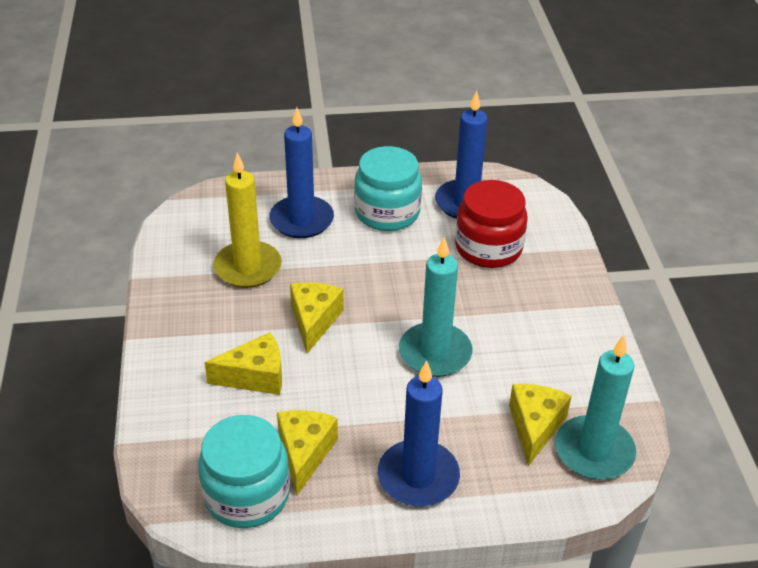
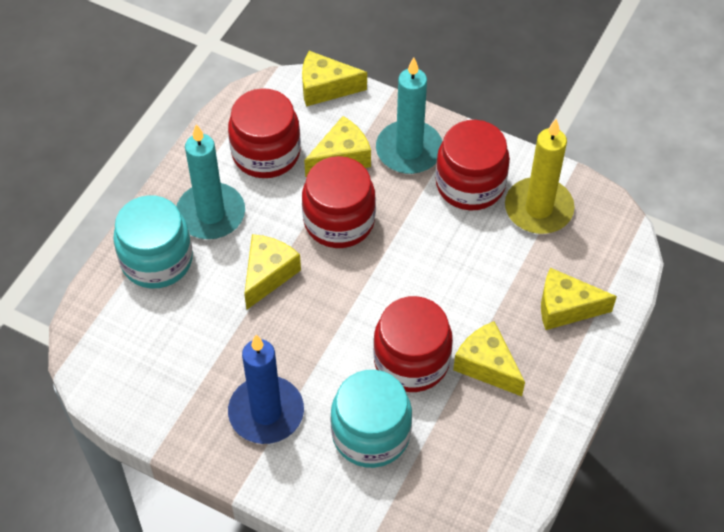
blue candle: 3 -> 1
red jar: 1 -> 4
yellow cheese: 4 -> 5

